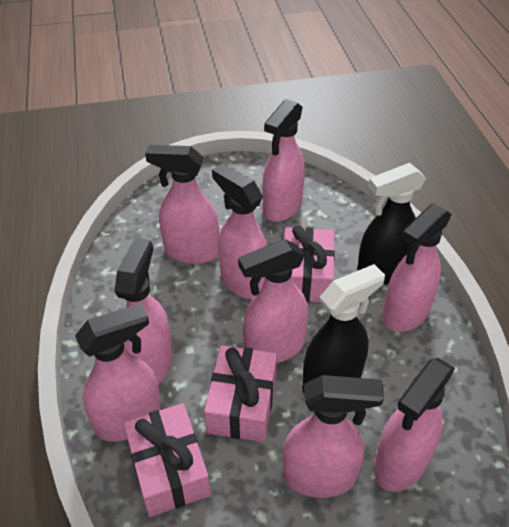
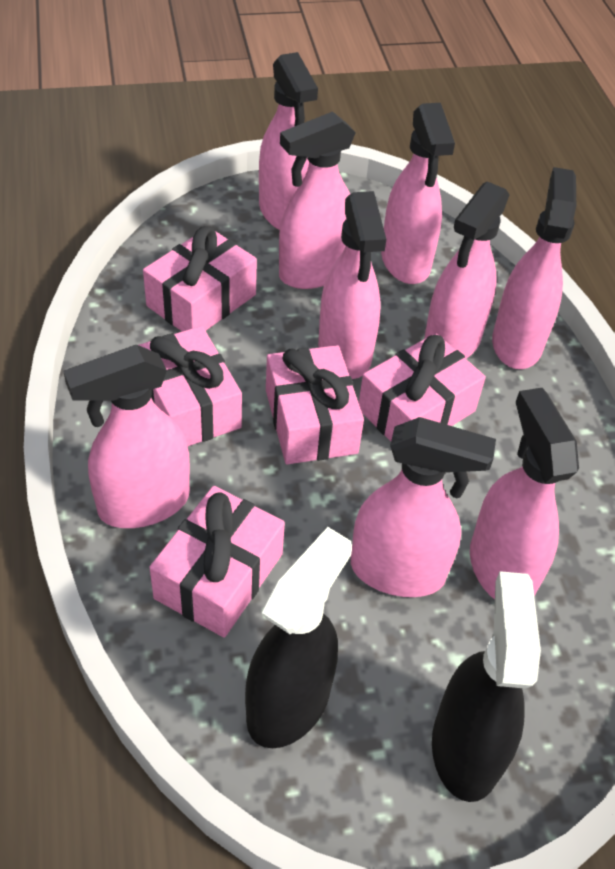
pink gift: 3 -> 5

